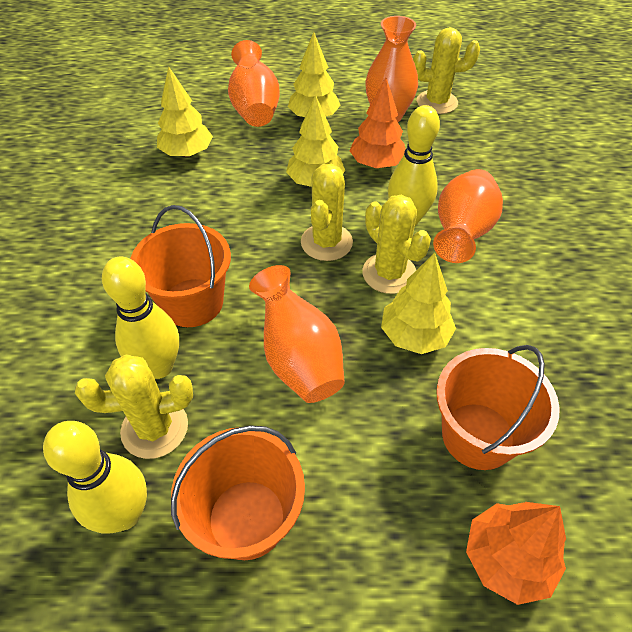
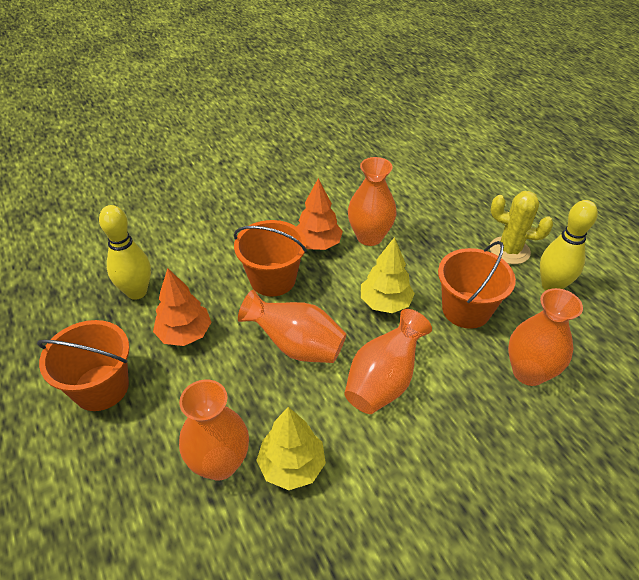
orange vase: 4 -> 5
yellow bowling pin: 3 -> 2
yellow cactus: 4 -> 1
yellow tree: 4 -> 2

